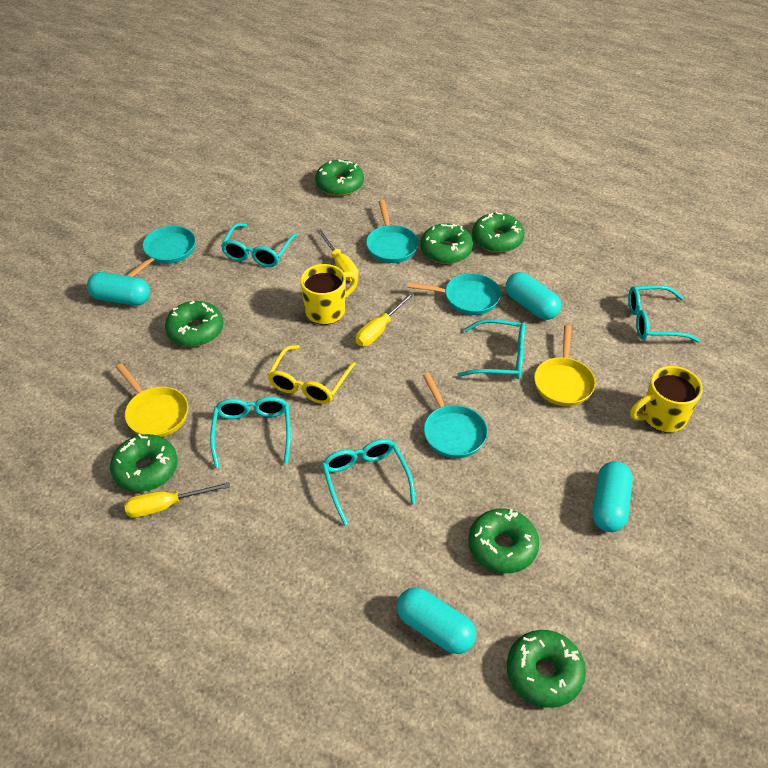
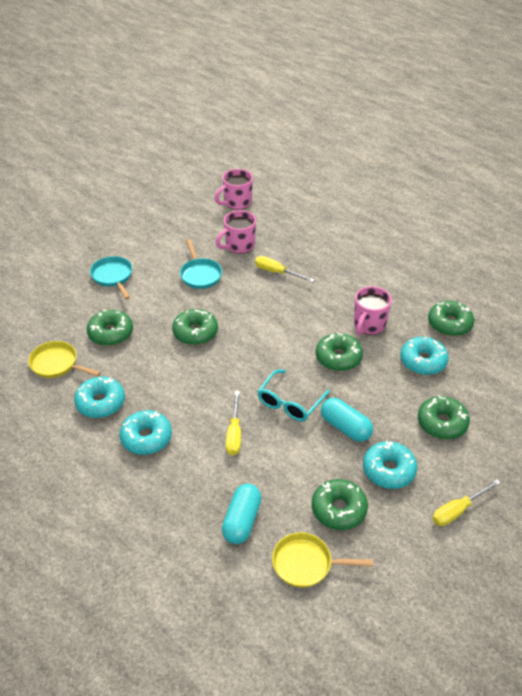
green donut: 7 -> 6
pink mug: 0 -> 3
turquoise capsule: 4 -> 2
turquoise donut: 0 -> 4
turquoise glasses: 5 -> 1
turquoise pan: 4 -> 2
yellow glasses: 1 -> 0
yellow mug: 2 -> 0

